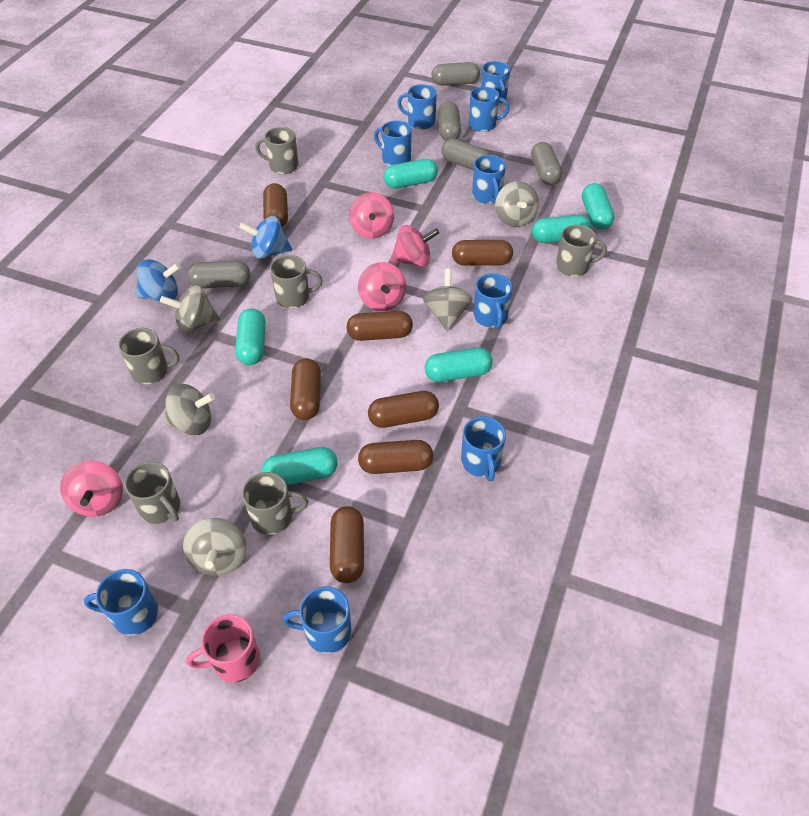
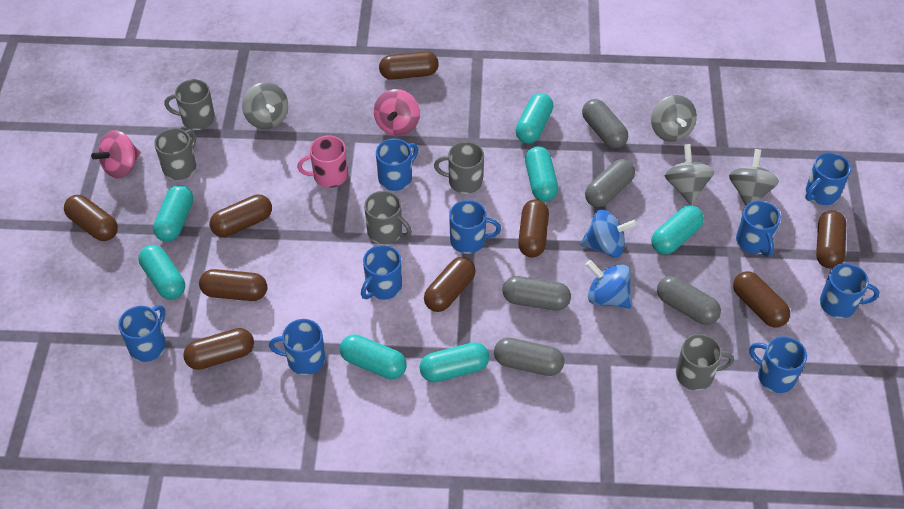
brown capsule: 7 -> 9
grey mug: 6 -> 5
grey spinning top: 5 -> 4
pink spinning top: 4 -> 2
turquoise capsule: 6 -> 7

